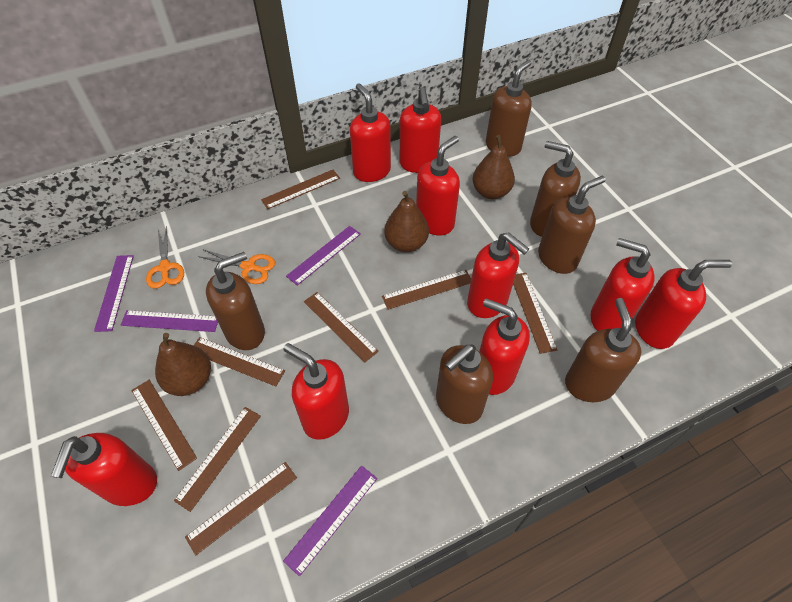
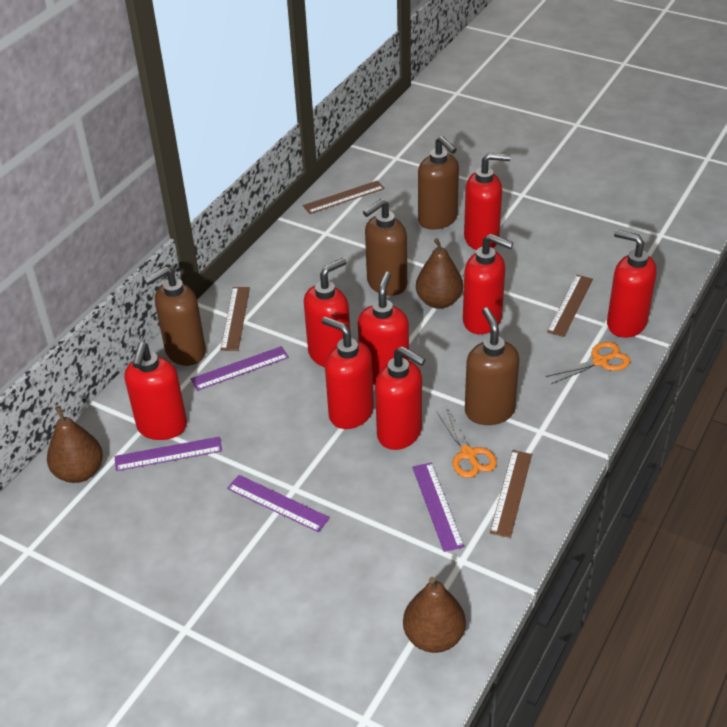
brown ruler: 8 -> 4
brown soap dispenser: 6 -> 4
red soap dispenser: 9 -> 8

